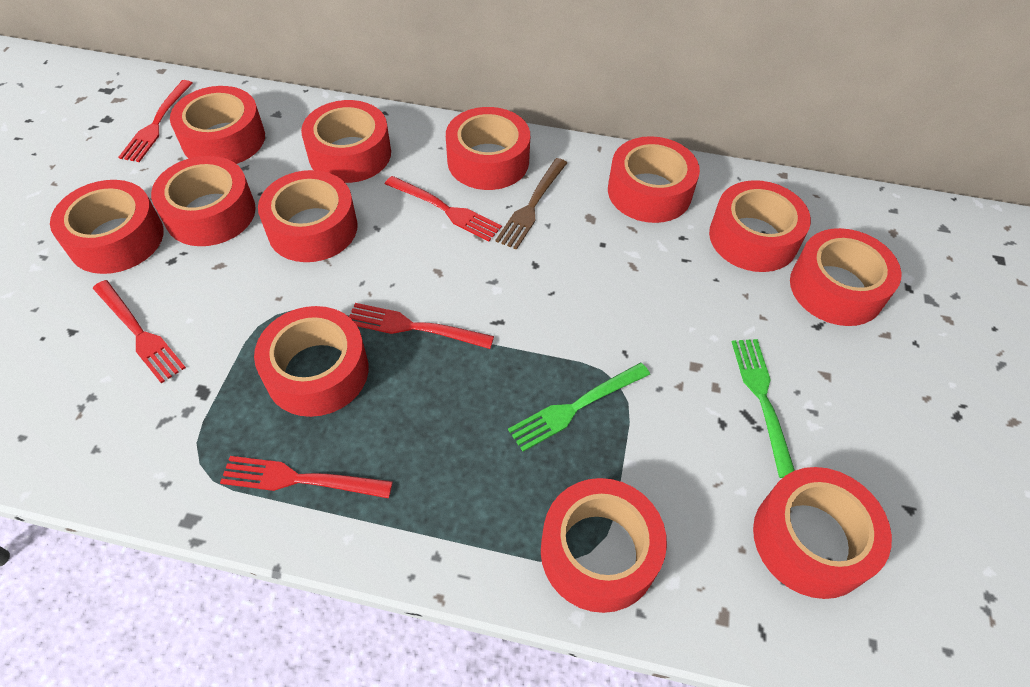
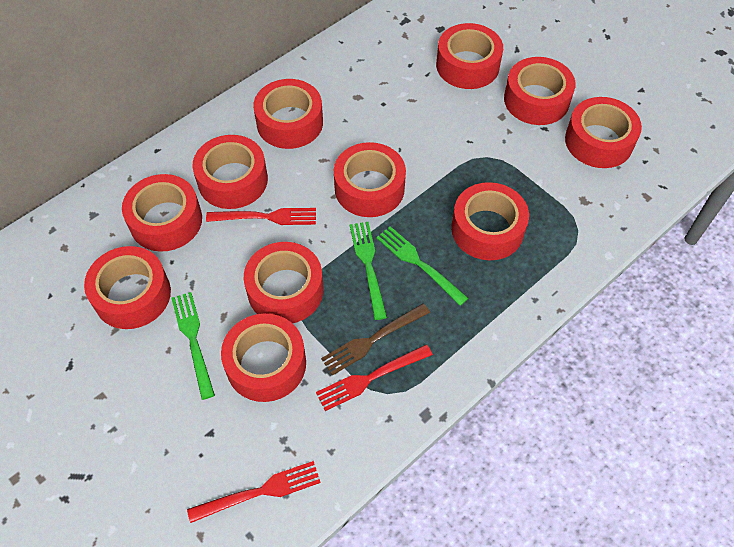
green fork: 2 -> 3
red fork: 5 -> 3
red tape: 12 -> 11

